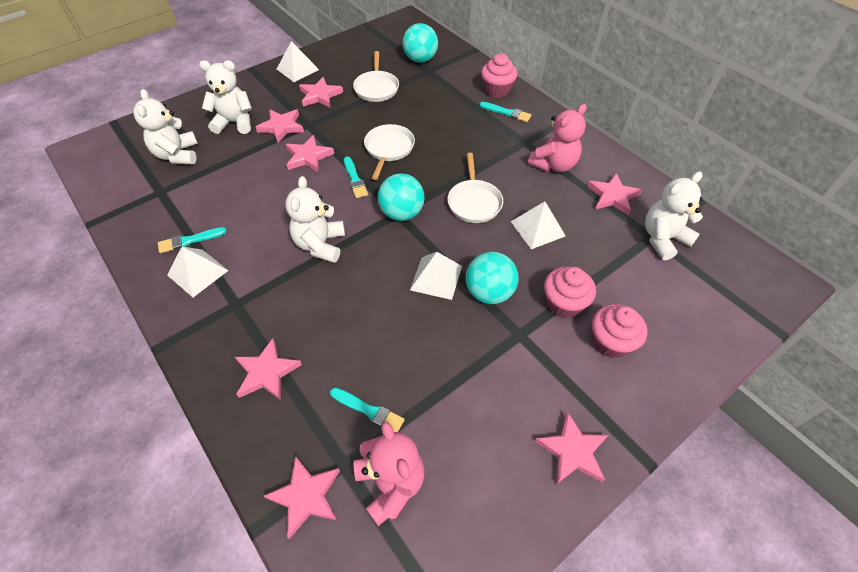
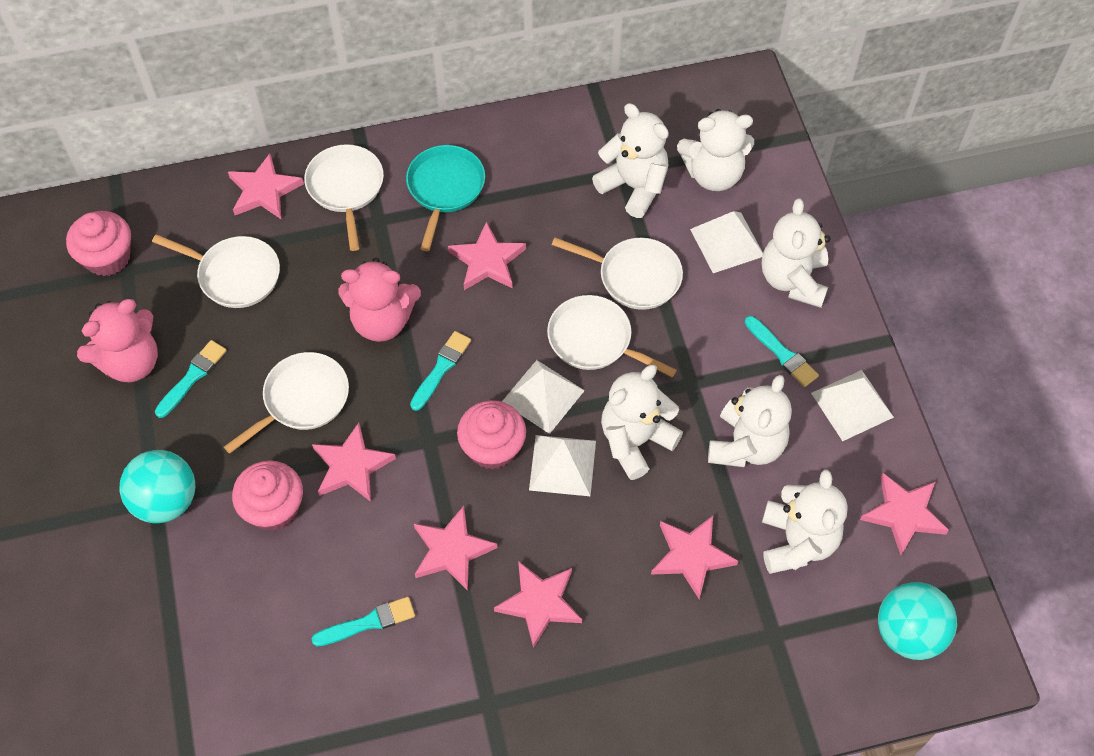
turquoise ball: 3 -> 2
turquoise pan: 0 -> 1
white pan: 3 -> 5
white teddy bear: 4 -> 6

